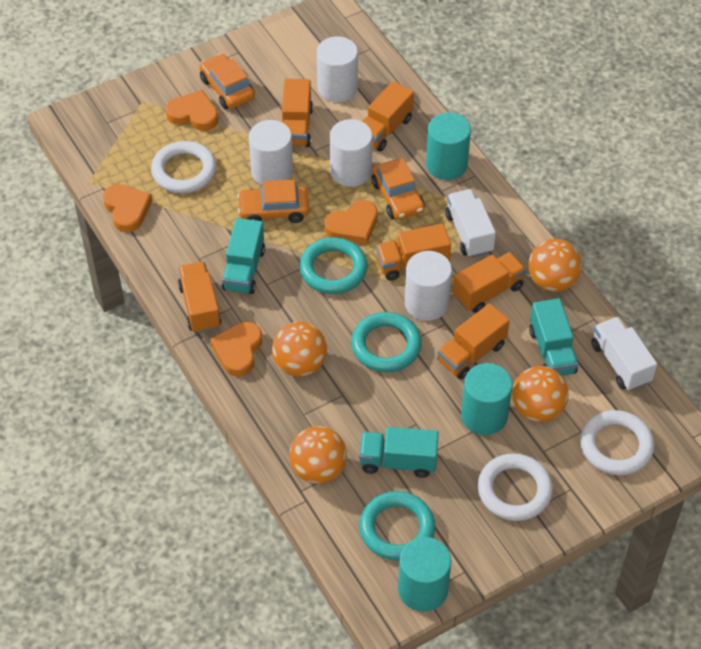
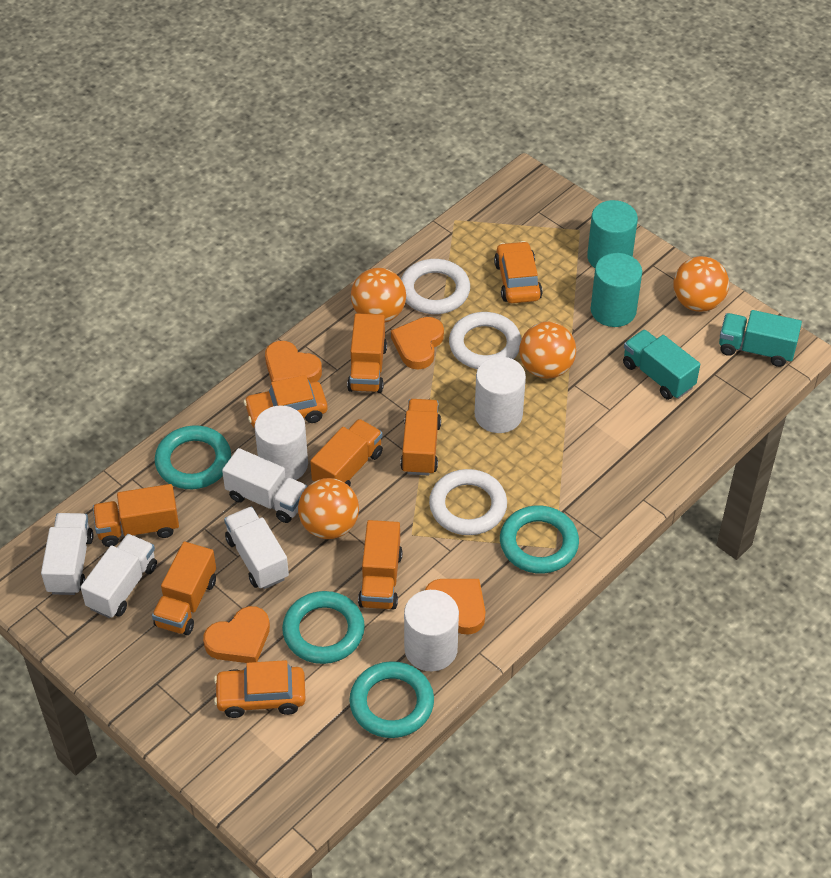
turquoise cylinder: 3 -> 2
turquoise ring: 3 -> 4
turquoise truck: 3 -> 2
white cylinder: 4 -> 3
white truck: 2 -> 4

